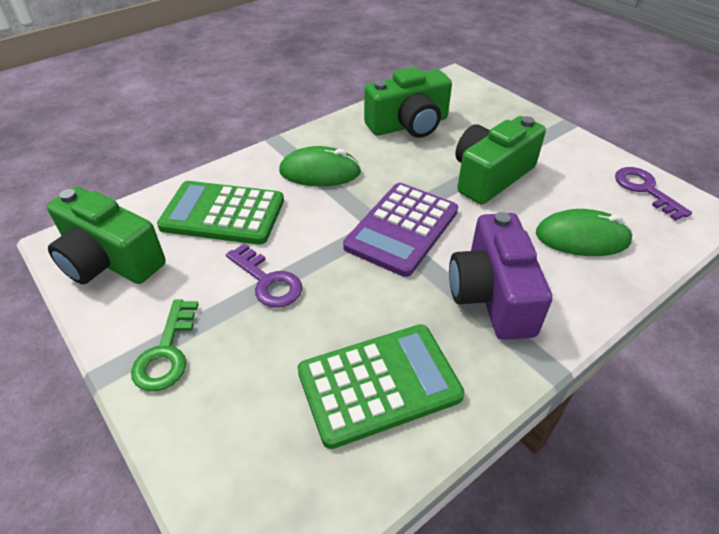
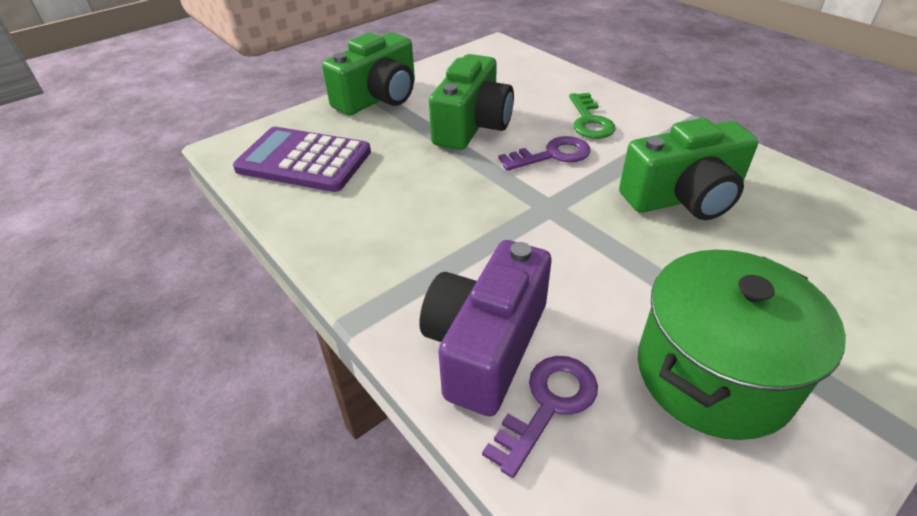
green calculator: 2 -> 0
green mouse: 2 -> 0
green pot: 0 -> 1

